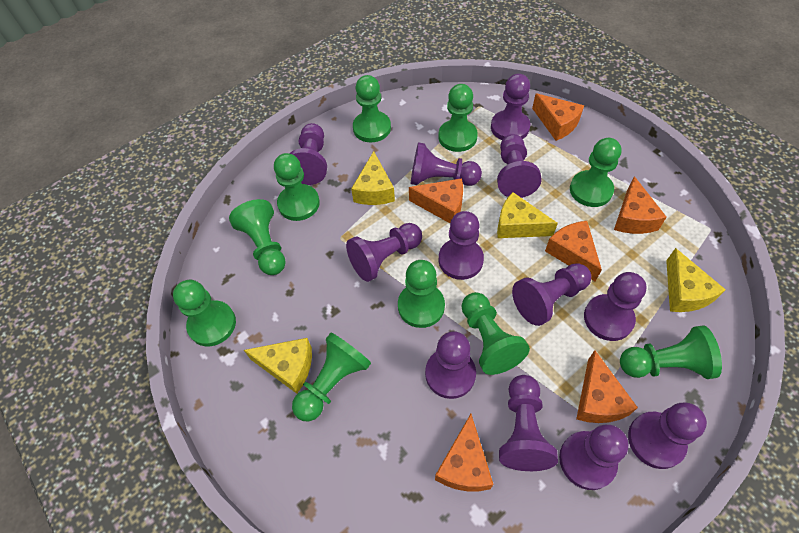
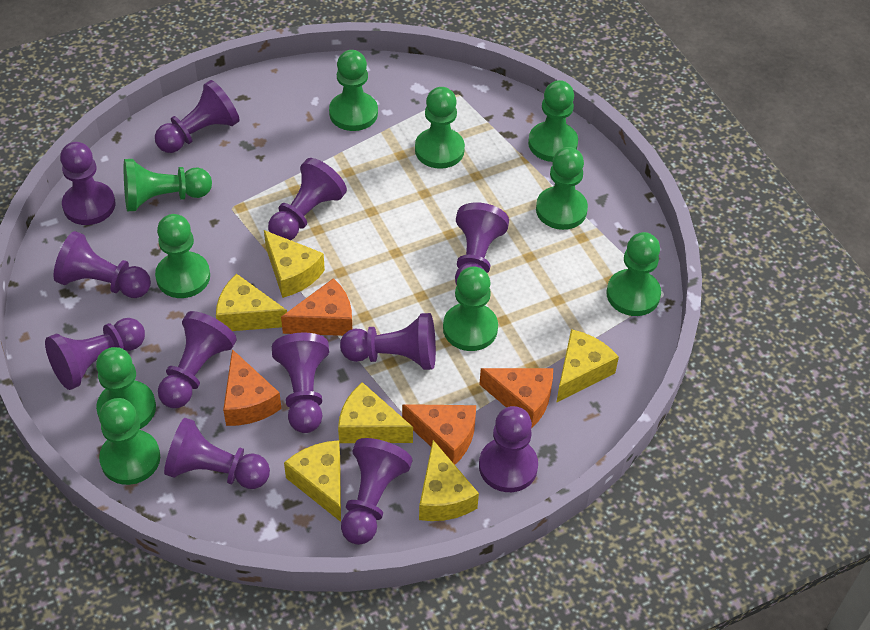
orange cheese: 6 -> 4
yellow cheese: 4 -> 6

